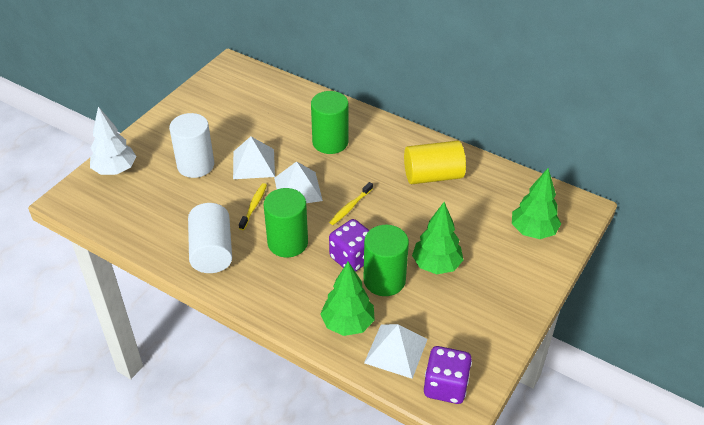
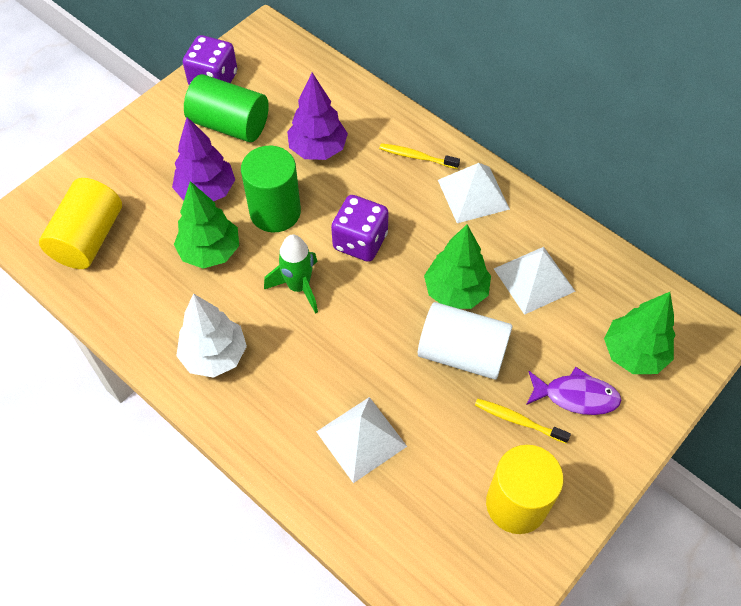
green cylinder: 3 -> 2
green rocket: 0 -> 1
purple fish: 0 -> 1
purple tree: 0 -> 2
white cylinder: 2 -> 1
yellow cylinder: 1 -> 2

